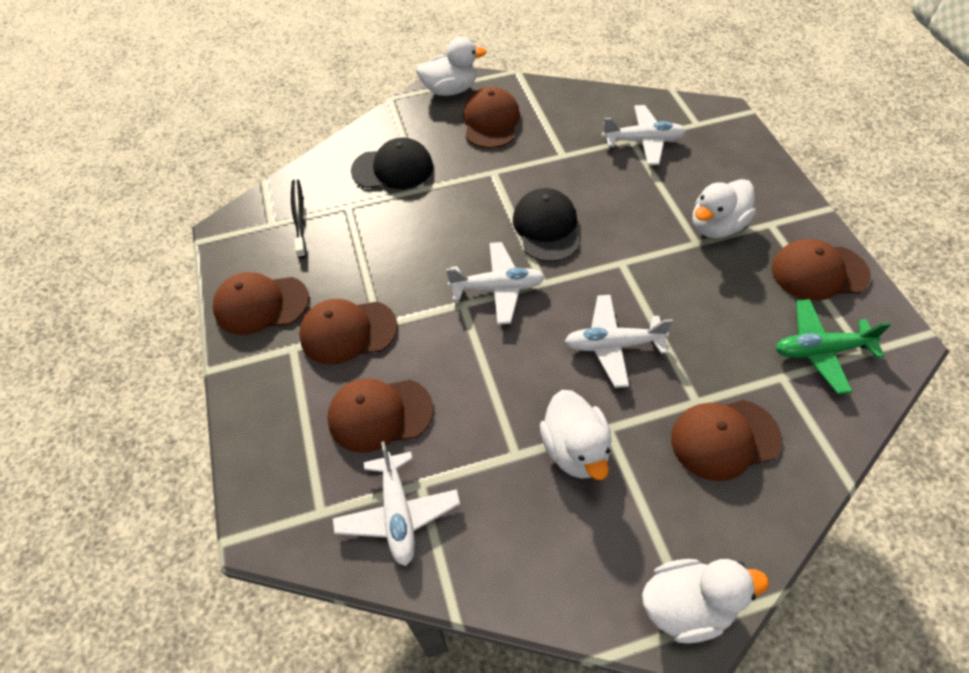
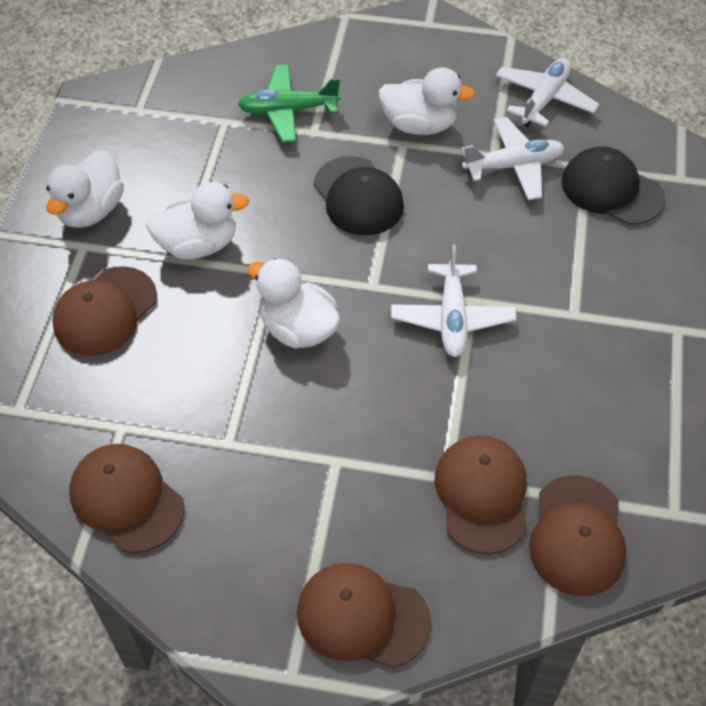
black toothbrush: 1 -> 0
brown cap: 6 -> 5
white plane: 4 -> 3

